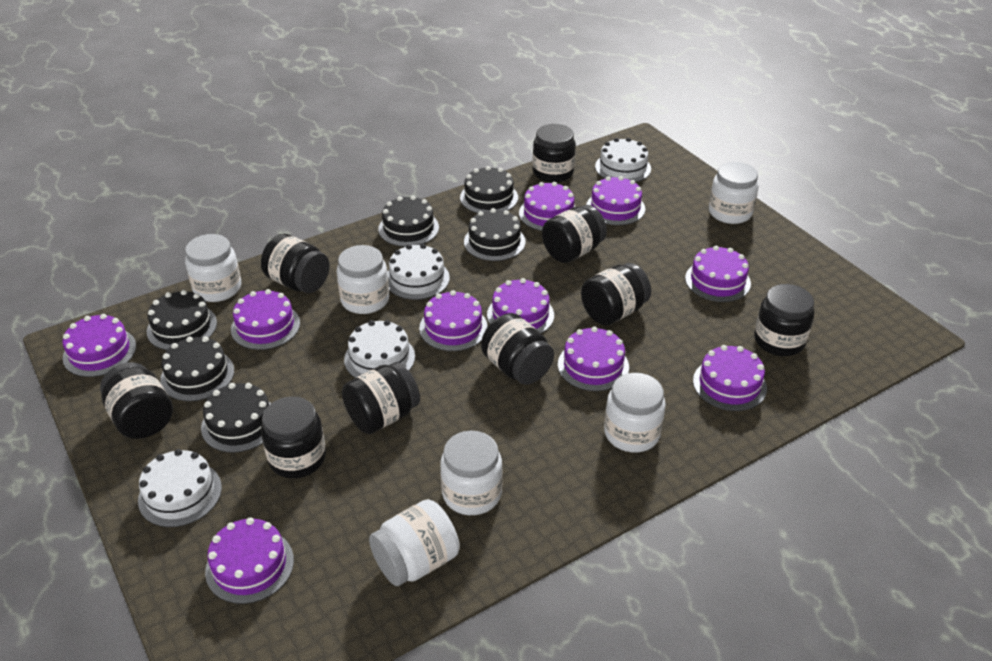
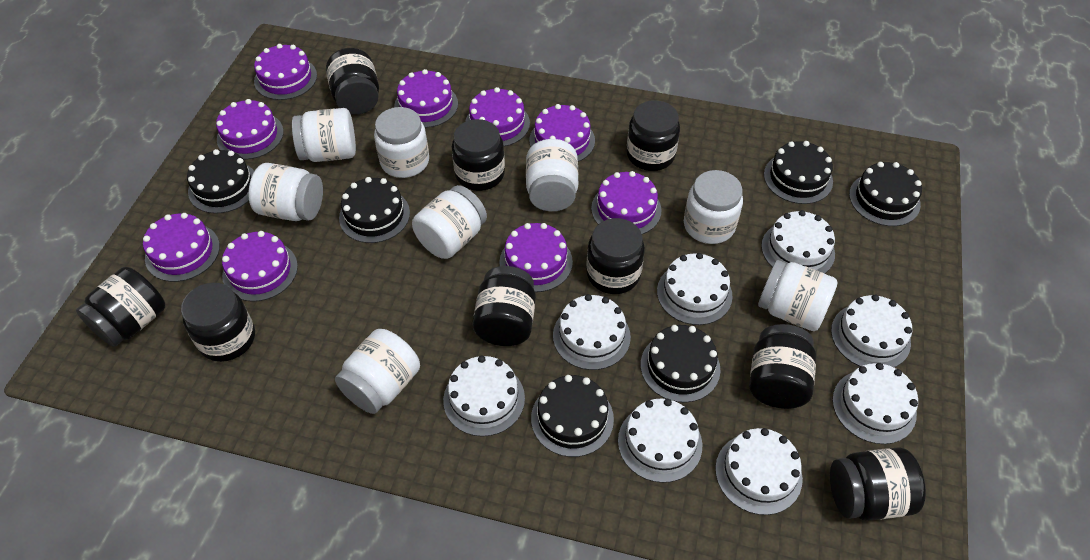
purple cake: 10 -> 9
white cake: 4 -> 8
white jar: 6 -> 8

